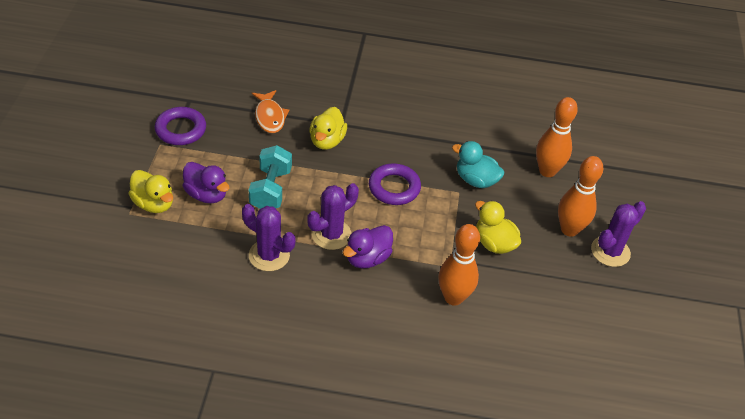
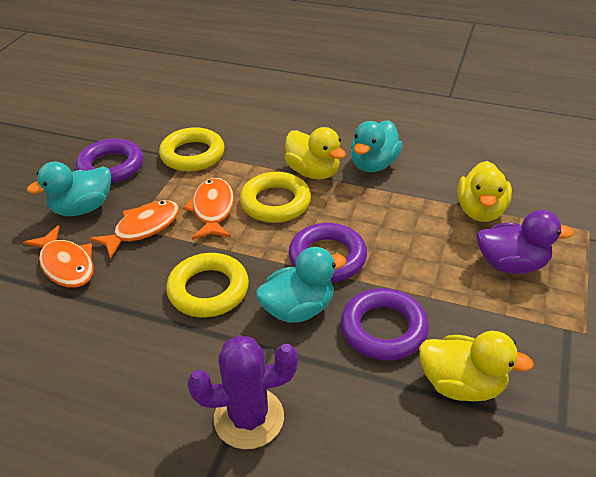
orange bowling pin: 3 -> 0
orange fish: 1 -> 3
purple cactus: 3 -> 1
purple duck: 2 -> 1
purple ring: 2 -> 3
turquoise duck: 1 -> 3
turquoise dumbbell: 1 -> 0
yellow ring: 0 -> 3

